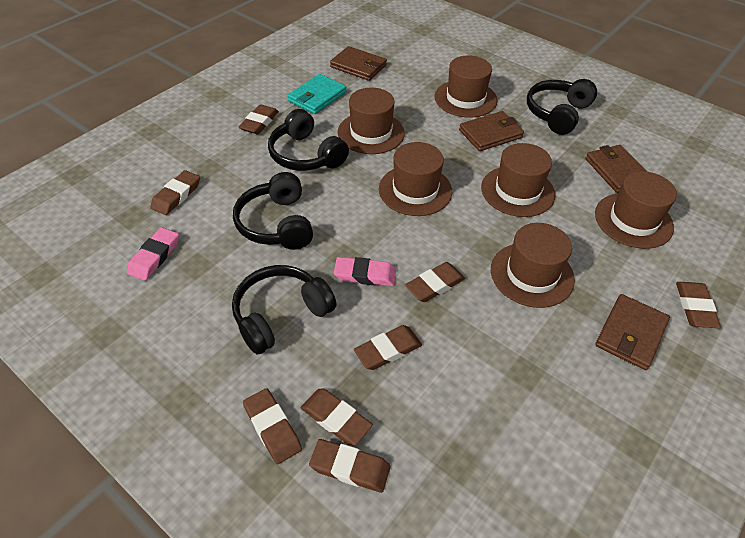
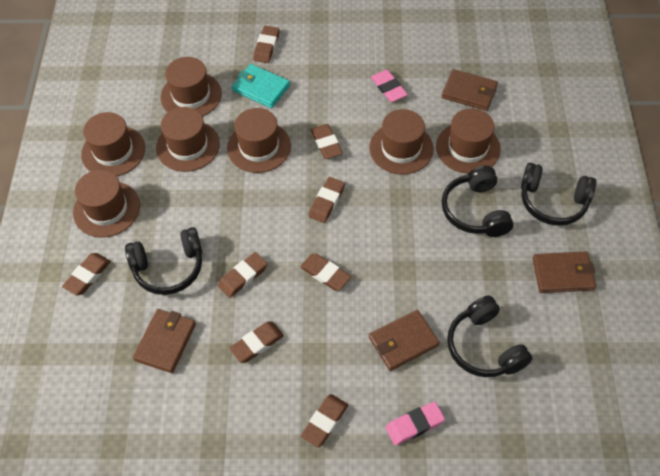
brown hat: 6 -> 7

